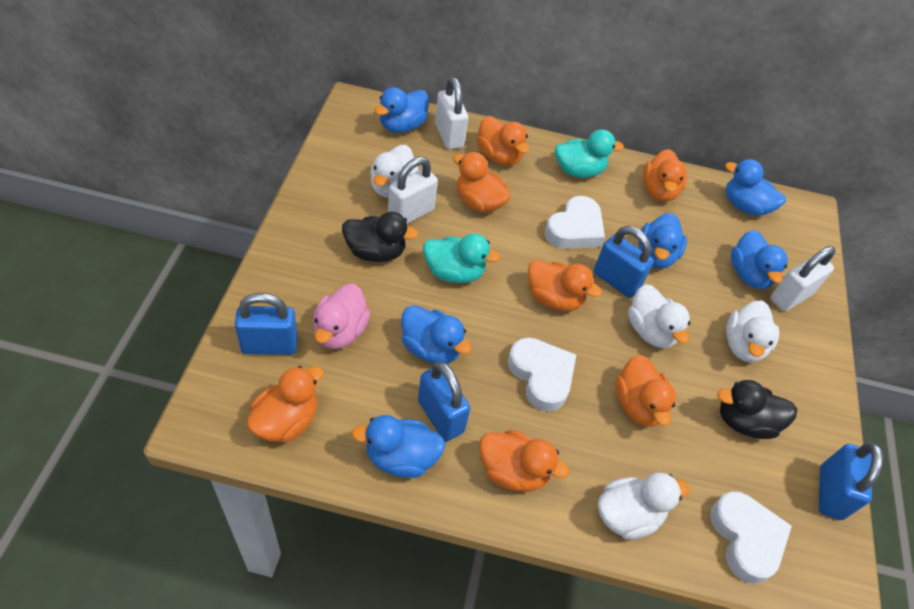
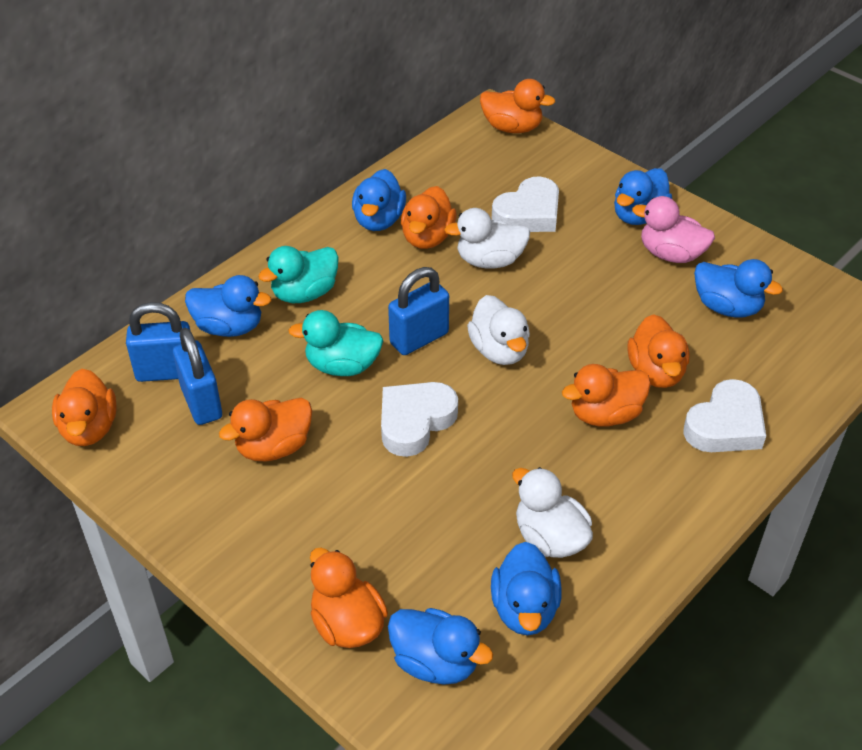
black duck: 2 -> 0
blue padlock: 4 -> 3
white duck: 4 -> 3
white padlock: 3 -> 0

